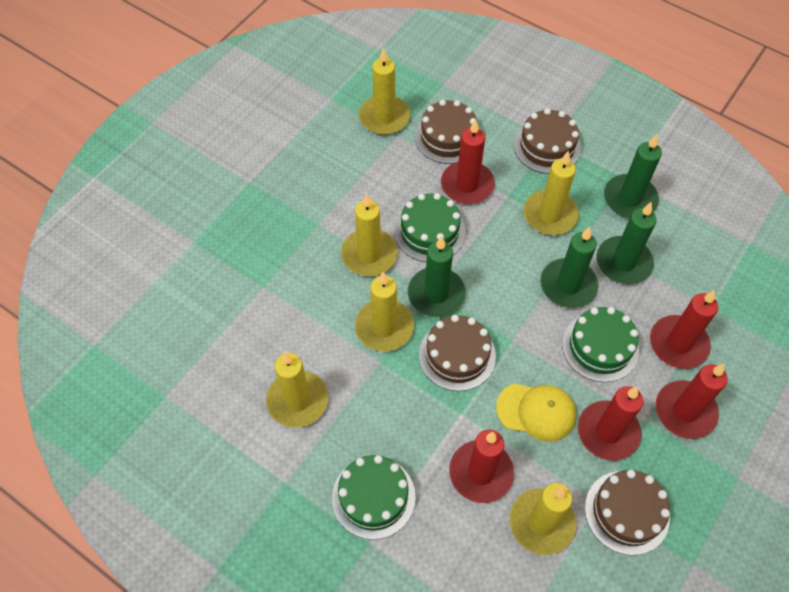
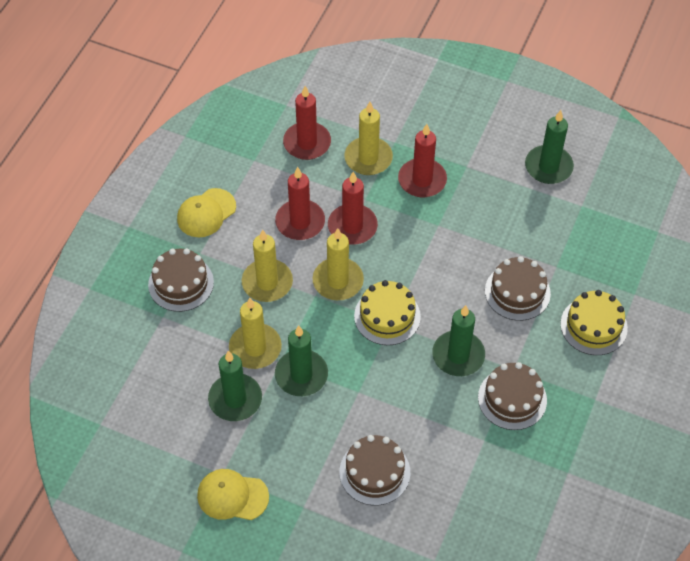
green cake: 3 -> 0
red candle: 5 -> 4
yellow cake: 0 -> 2
yellow candle: 6 -> 4
yellow cap: 1 -> 2

